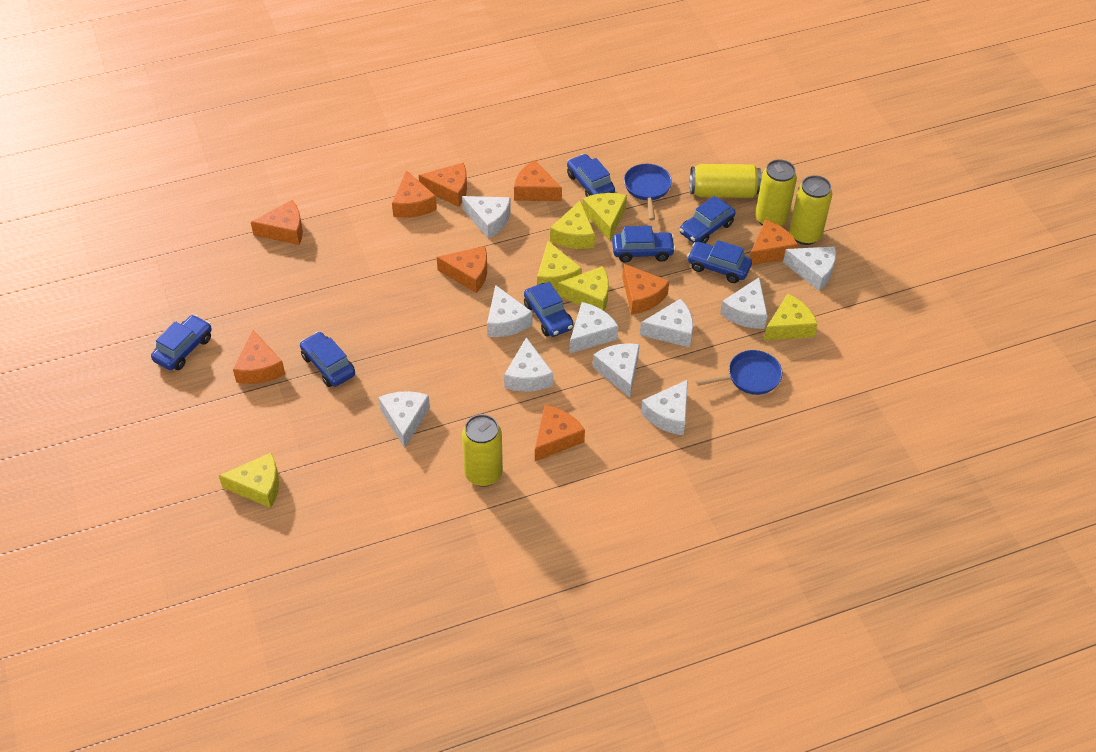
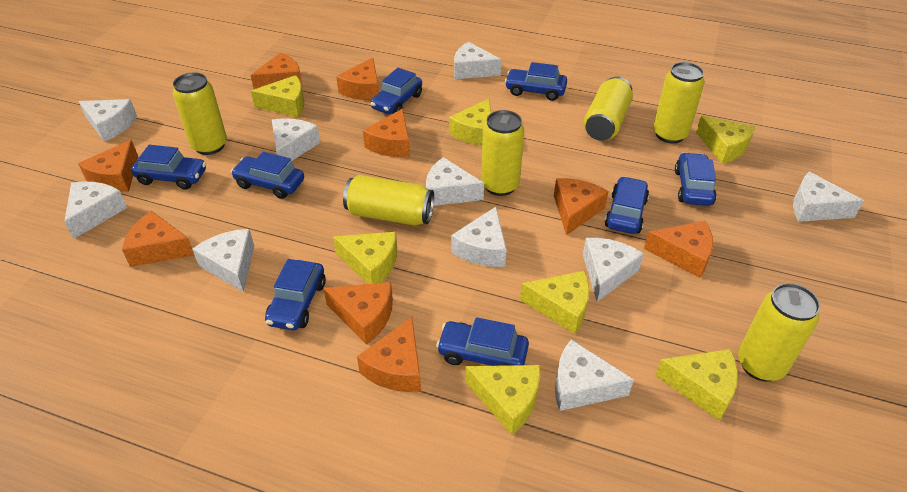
blue car: 7 -> 8
blue pan: 2 -> 0
yellow can: 4 -> 6
yellow cheese: 6 -> 7

